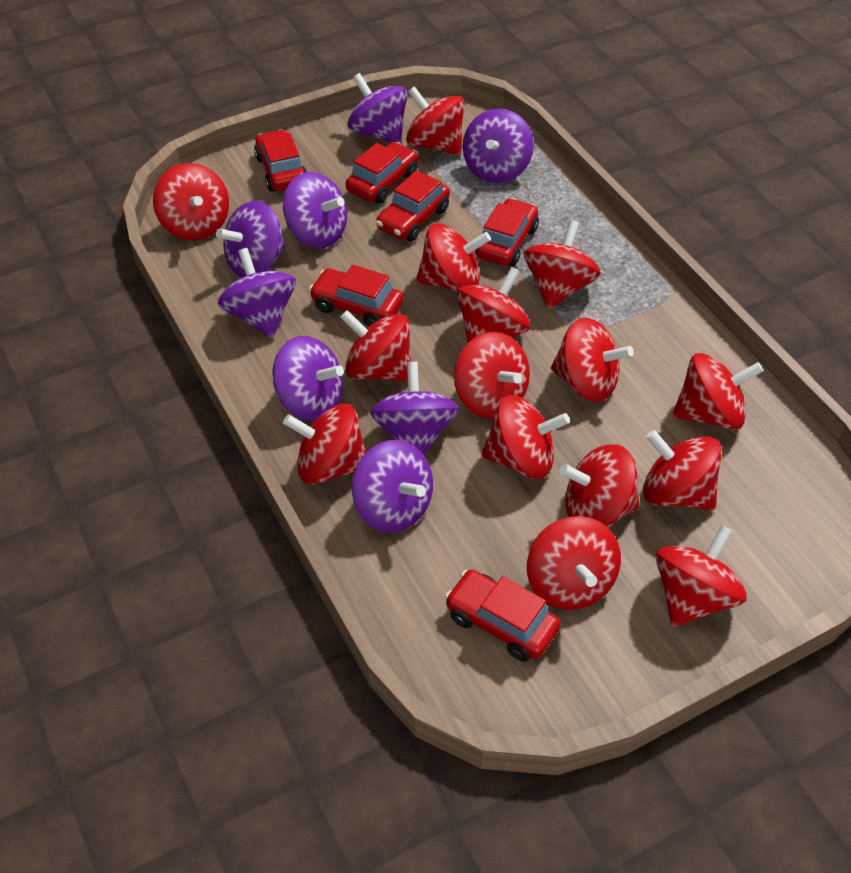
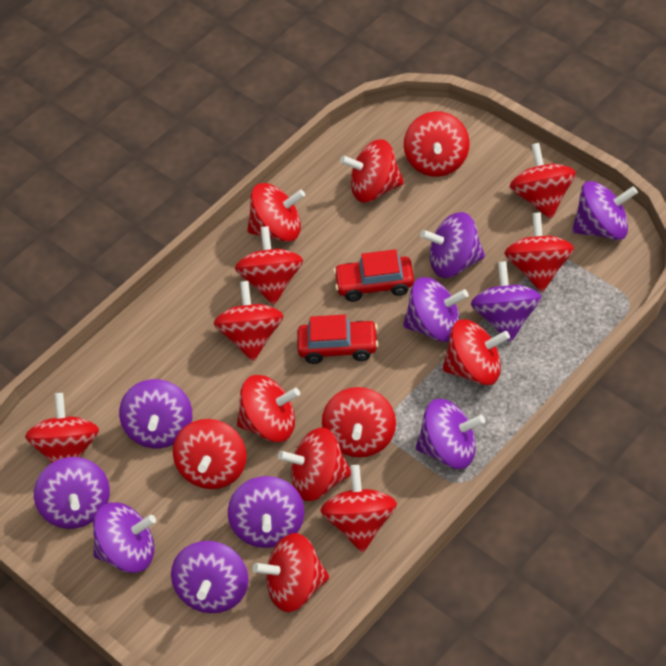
purple spinning top: 8 -> 10
red car: 6 -> 2

